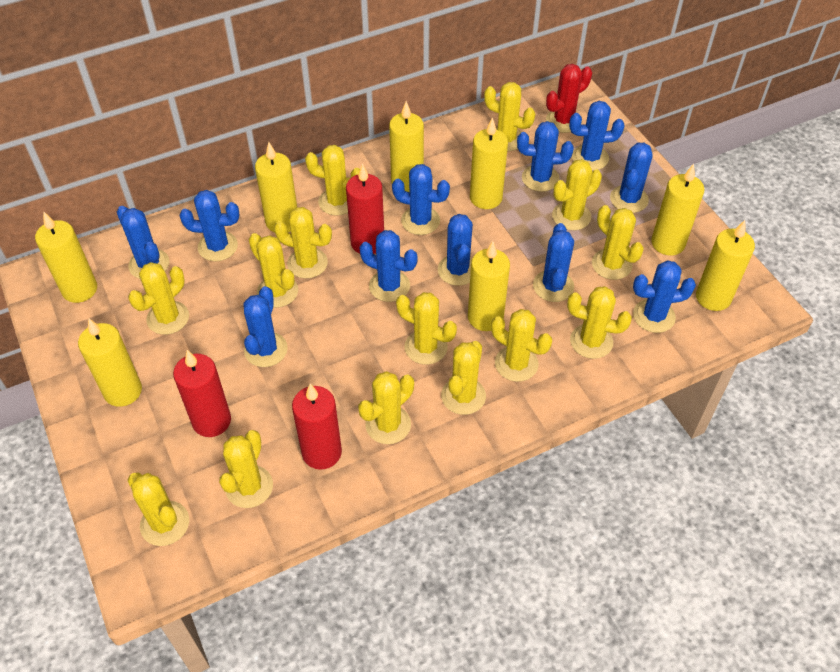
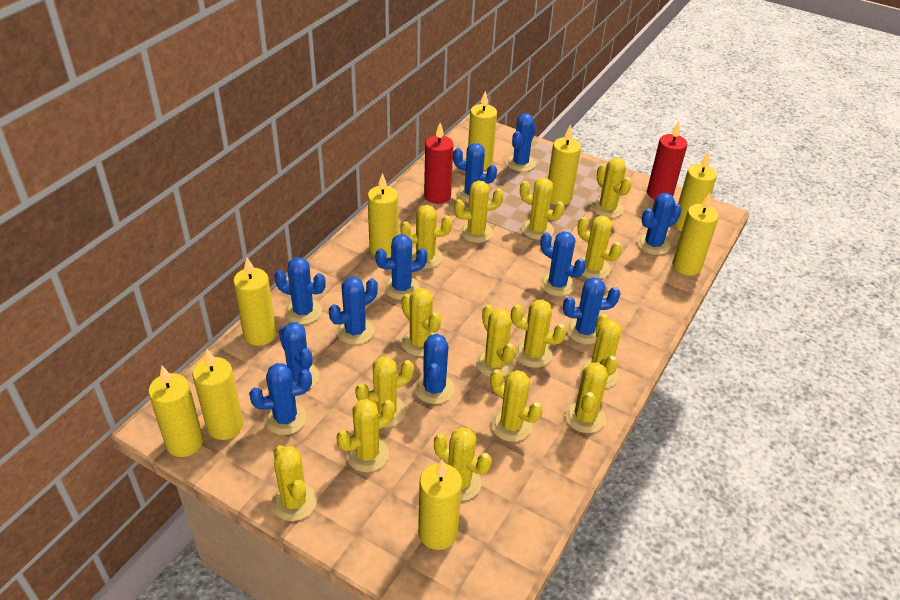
red cactus: 1 -> 0
red candle: 3 -> 2
yellow cactus: 14 -> 15
yellow candle: 8 -> 9

